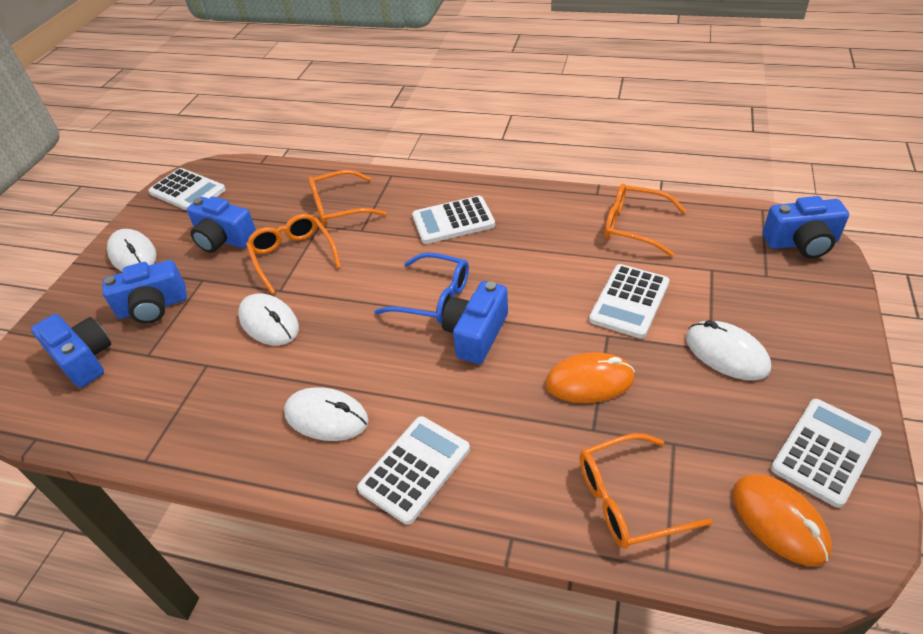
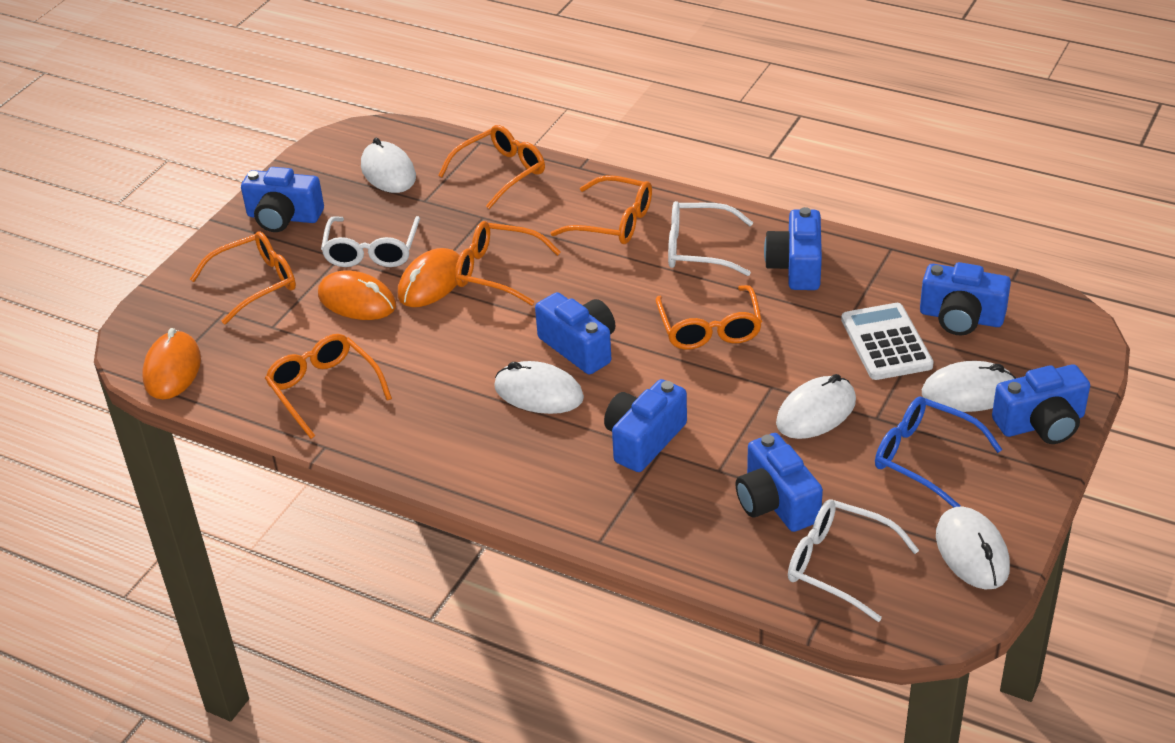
blue camera: 5 -> 7
orange glasses: 4 -> 6
orange mouse: 2 -> 3
white calculator: 5 -> 1
white glasses: 0 -> 3
white mouse: 4 -> 5

